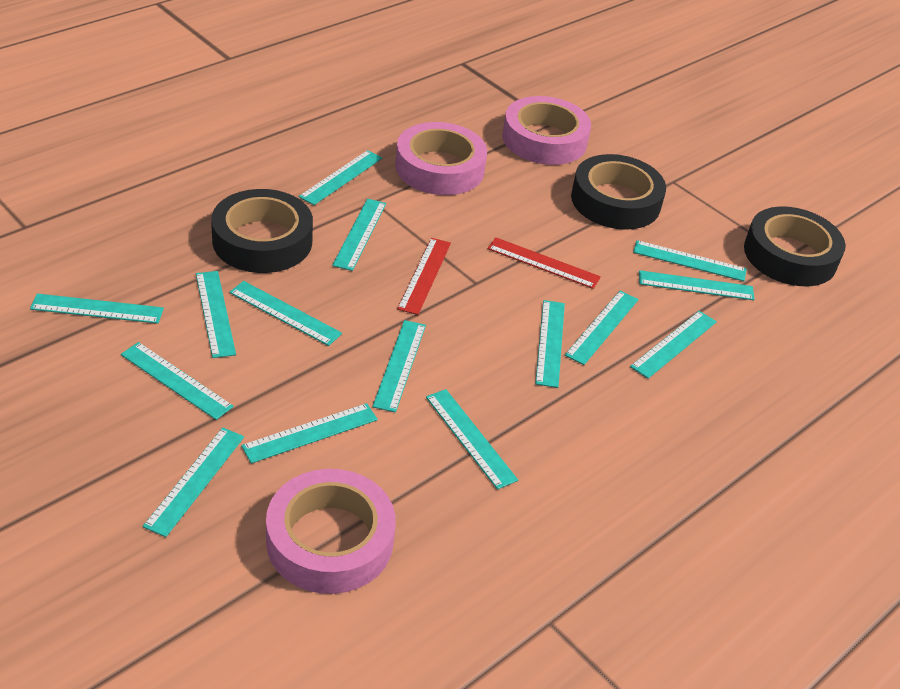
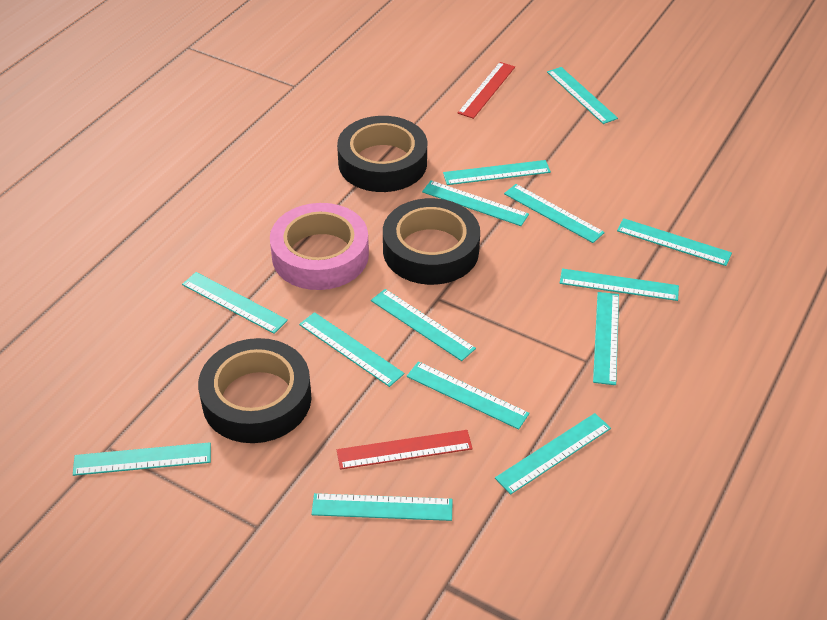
pink tape: 3 -> 1
turquoise ruler: 15 -> 14

